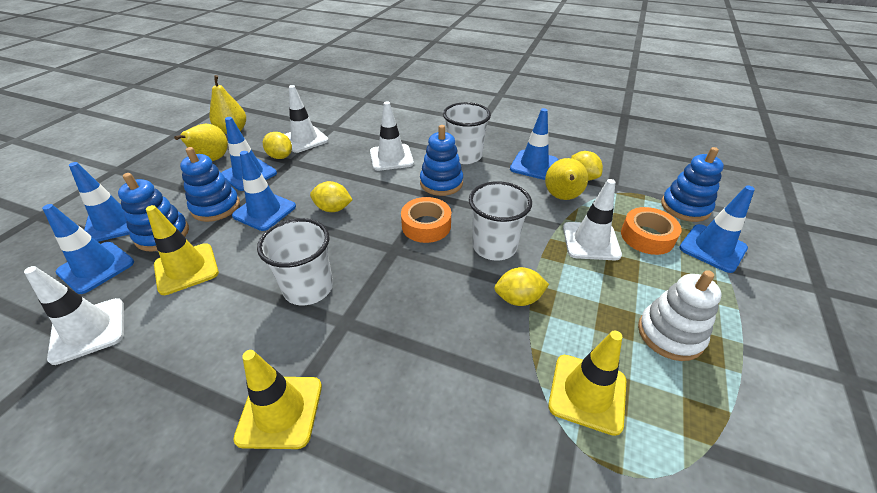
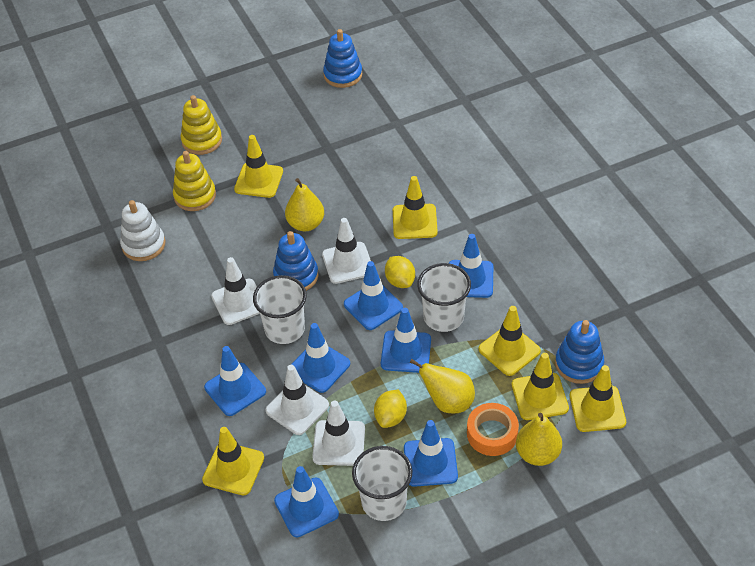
blue stacking toy: 4 -> 3
blue traffic cone: 6 -> 7
orange tape: 2 -> 1
yellow lemon: 4 -> 2
yellow stacking toy: 0 -> 2
yellow traffic cone: 3 -> 6

